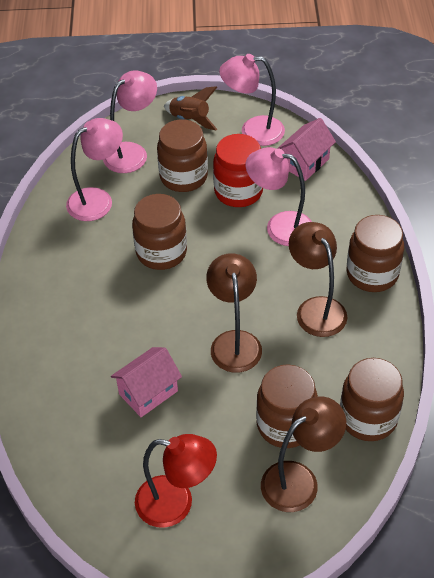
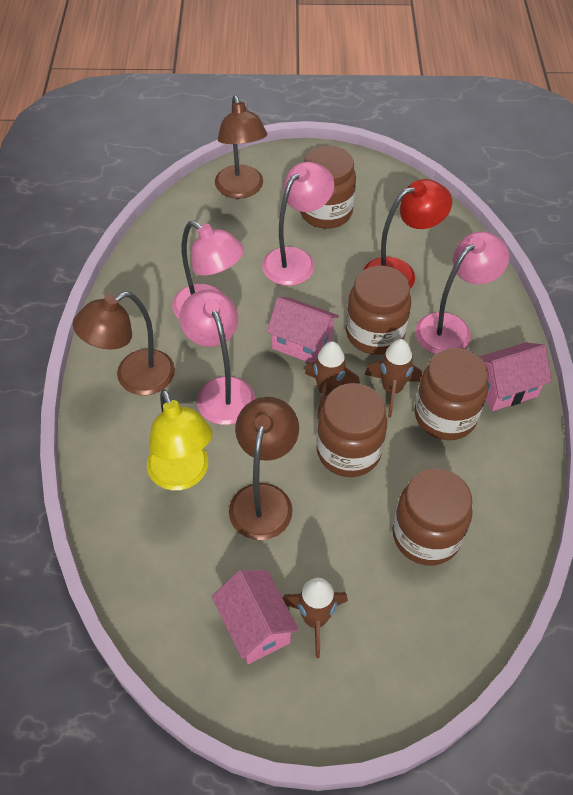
brown rocket: 1 -> 3
pink house: 2 -> 3
red jar: 1 -> 0
yellow lamp: 0 -> 1

